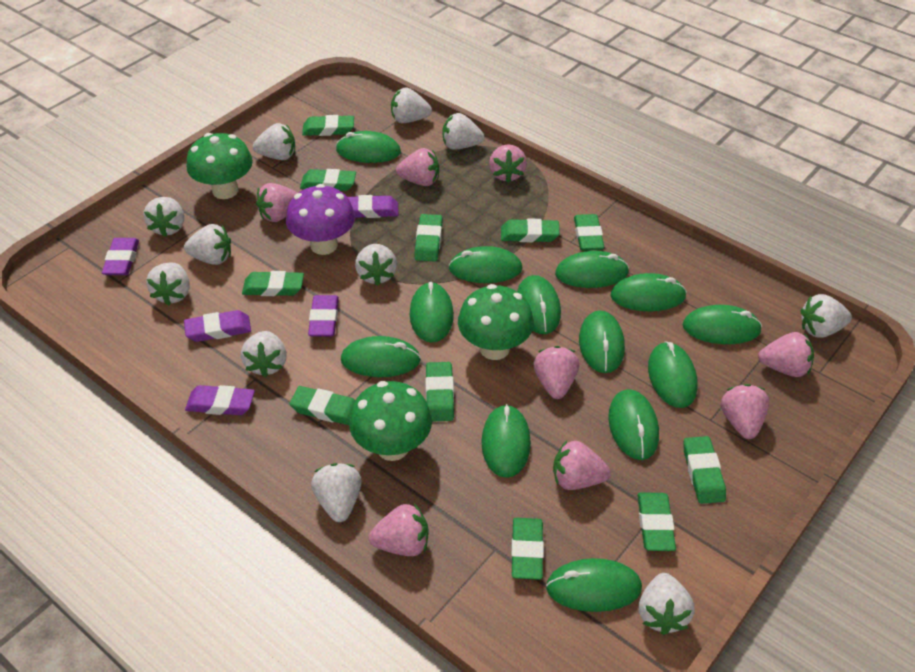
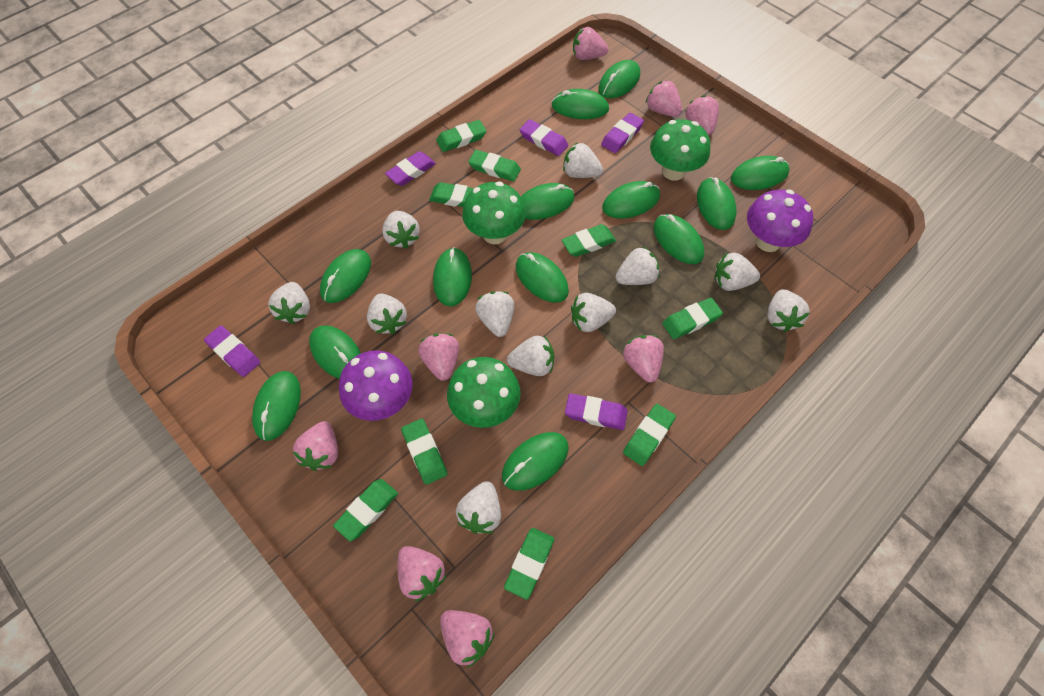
green eraser: 11 -> 9
purple mushroom: 1 -> 2

